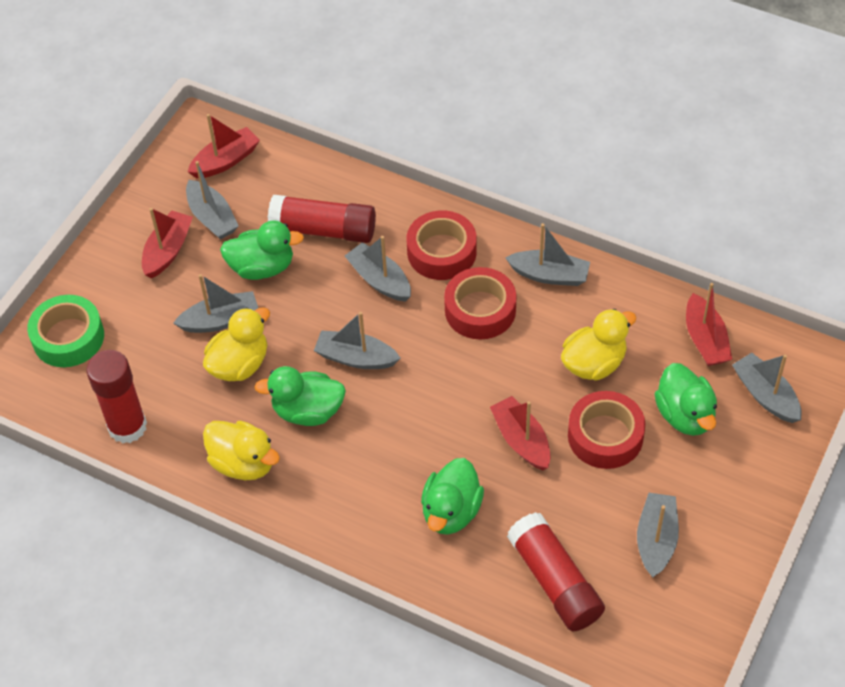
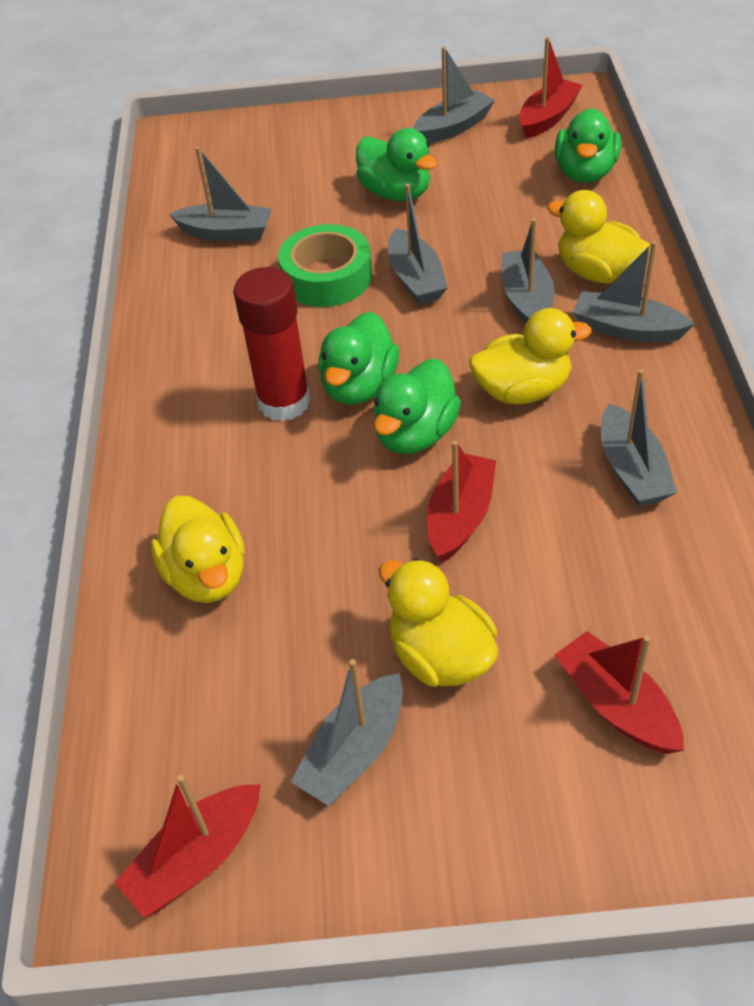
red glue stick: 3 -> 1
red tape: 3 -> 0
yellow duck: 3 -> 4

